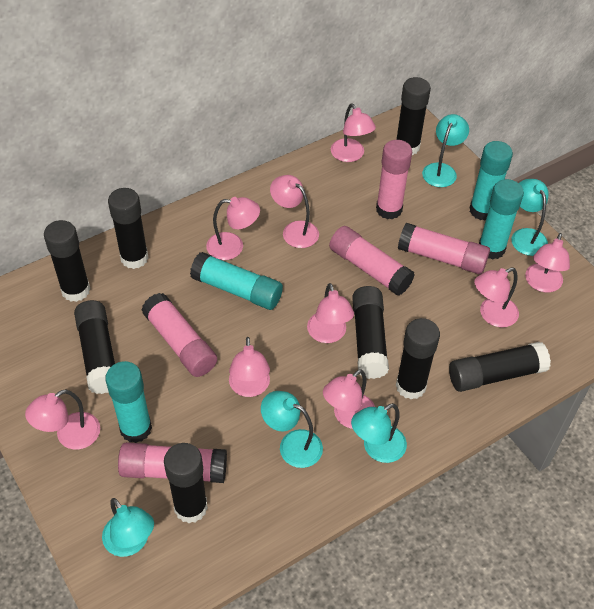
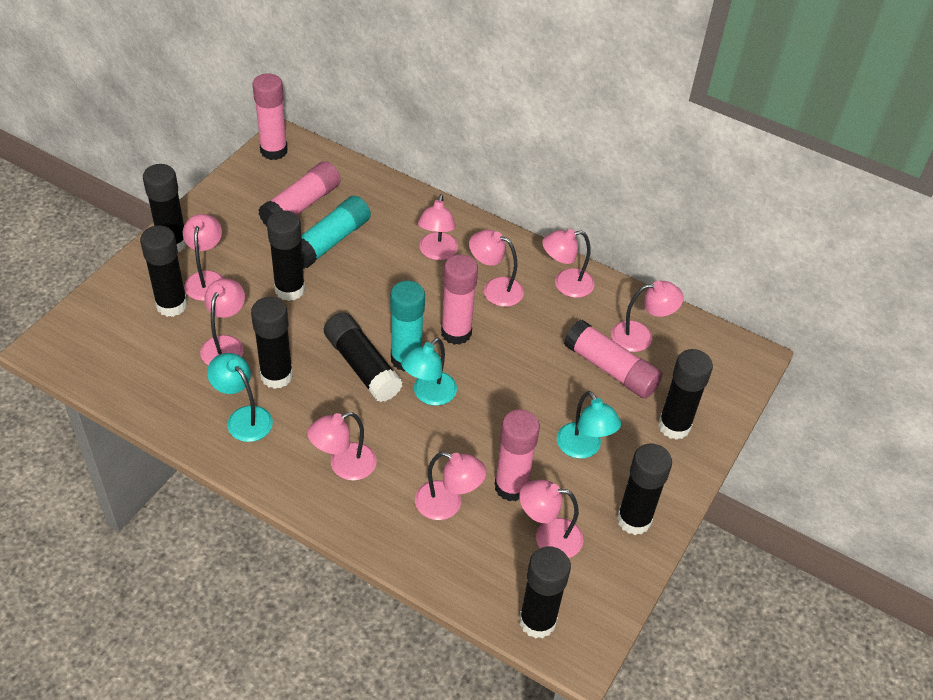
turquoise glue stick: 4 -> 2
turquoise lamp: 5 -> 3

